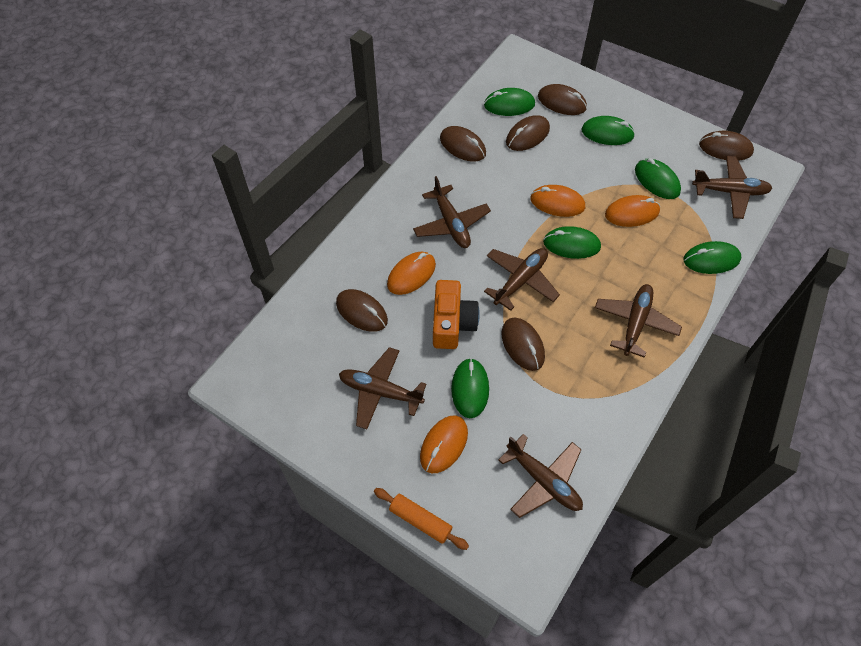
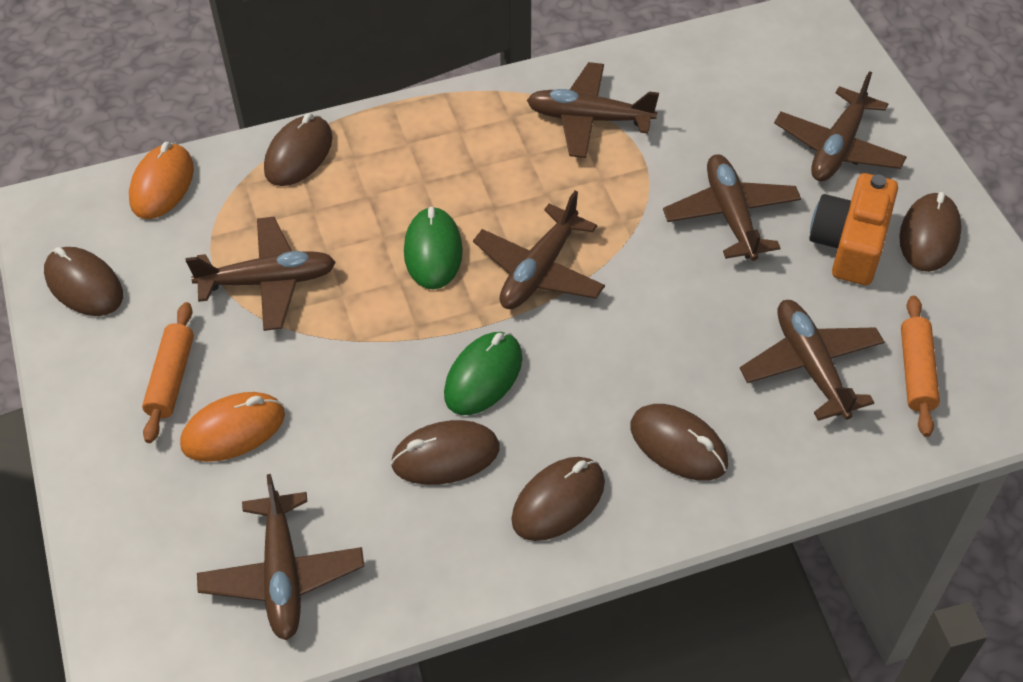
brown plane: 6 -> 7
green mouse: 6 -> 2
orange mouse: 4 -> 2
orange rolling pin: 1 -> 2

